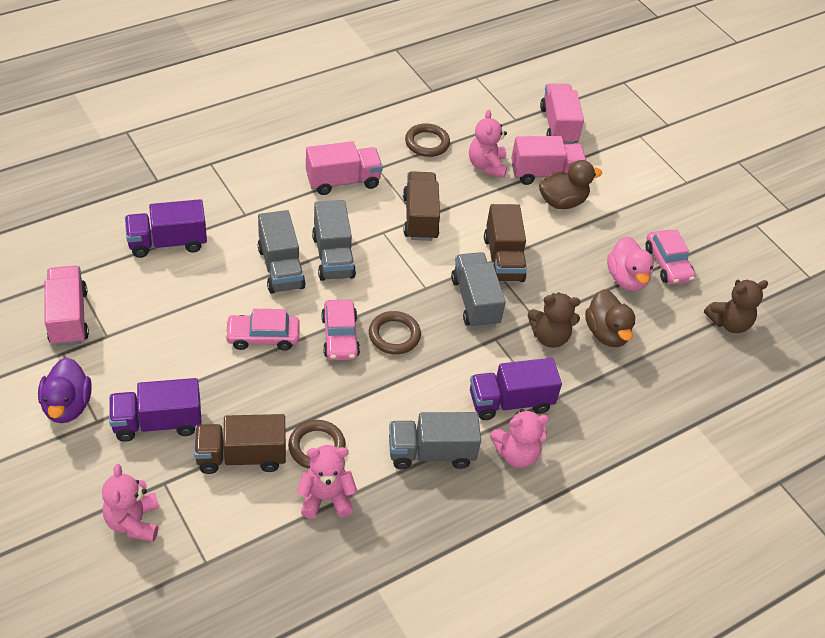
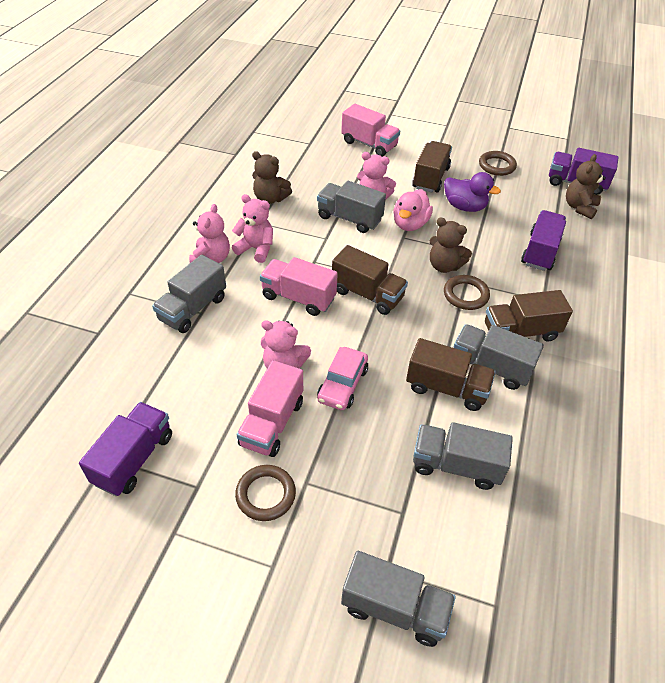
brown duck: 2 -> 0
brown teddy bear: 2 -> 3
brown truck: 3 -> 4
grey truck: 4 -> 5
pink car: 3 -> 1
pink truck: 4 -> 3

